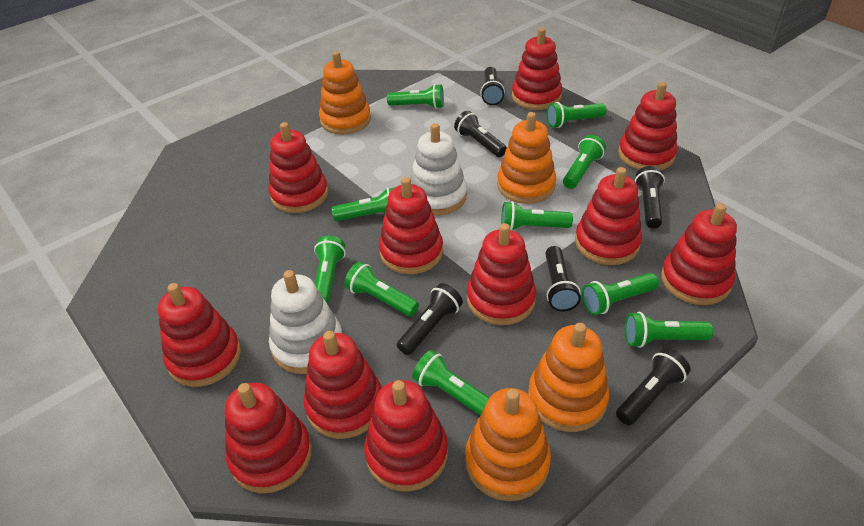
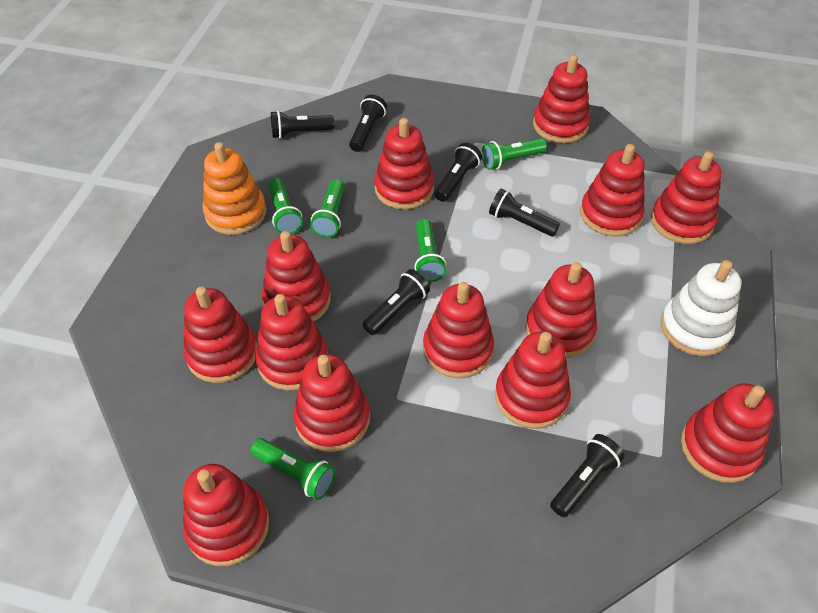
green flashlight: 10 -> 5
orange stacking toy: 4 -> 1
red stacking toy: 11 -> 13
white stacking toy: 2 -> 1

